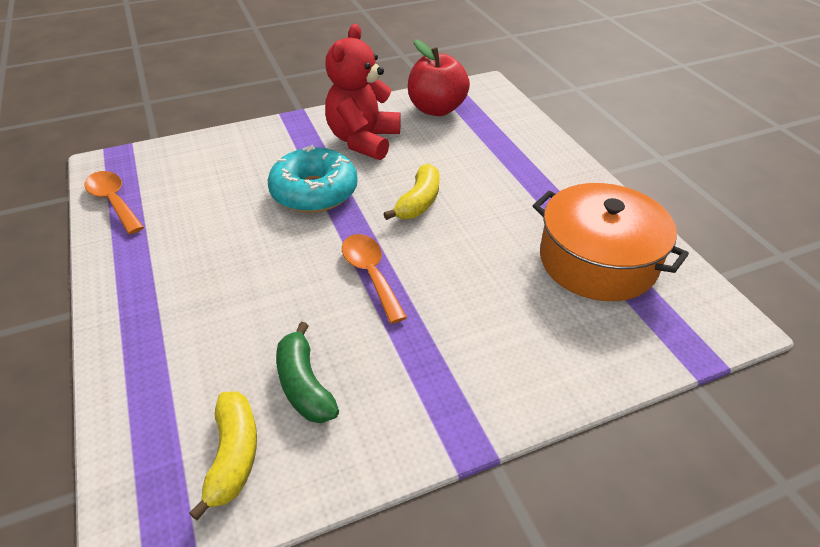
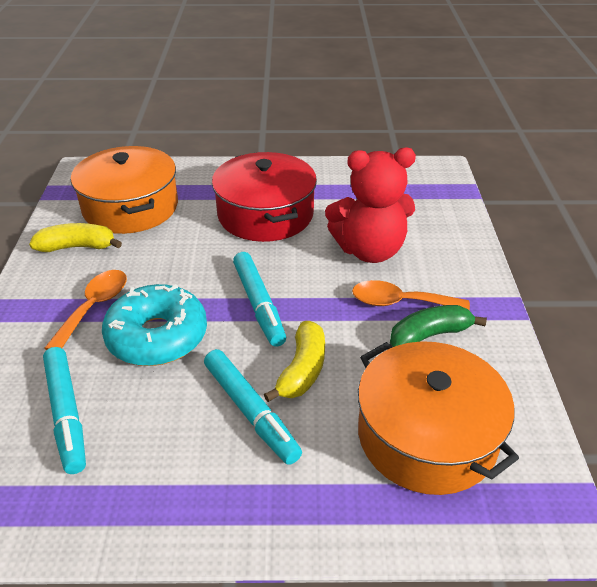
orange pot: 1 -> 2
red apple: 1 -> 0
red pot: 0 -> 1
turquoise marker: 0 -> 3

